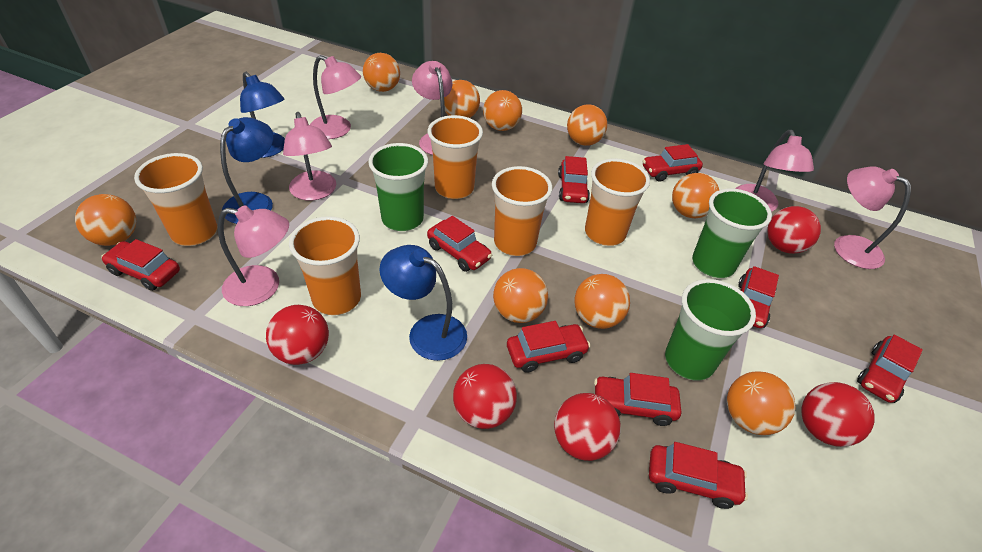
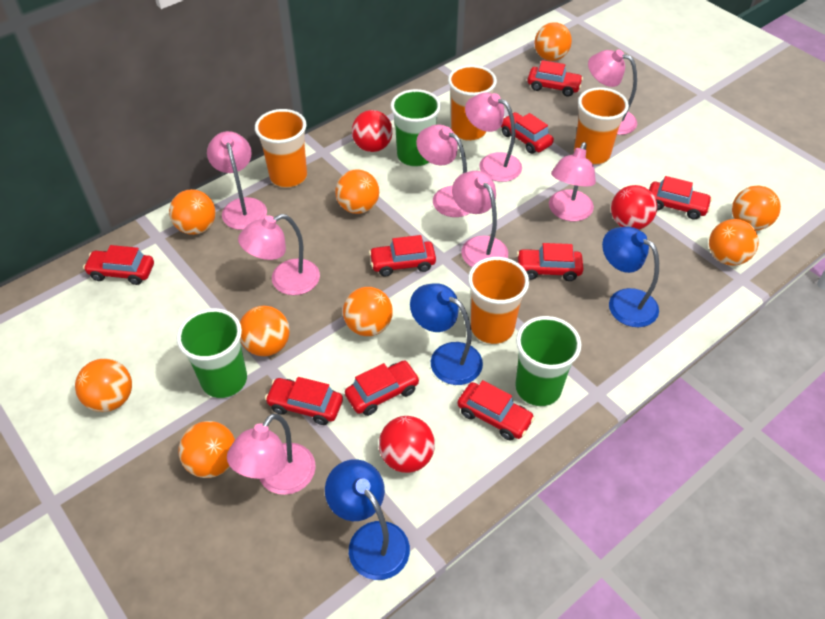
orange cup: 5 -> 4
pink lamp: 6 -> 8
red ball: 5 -> 3

